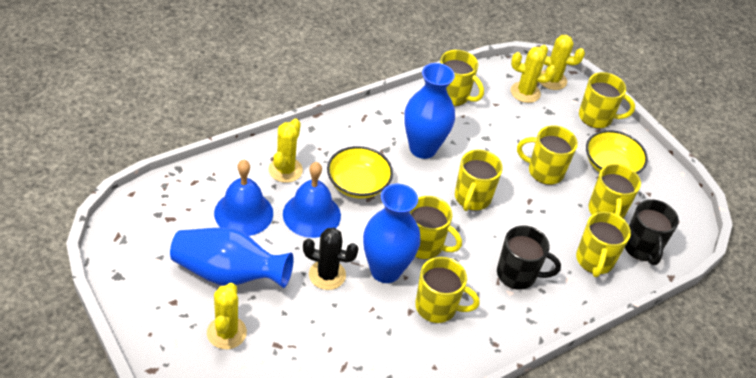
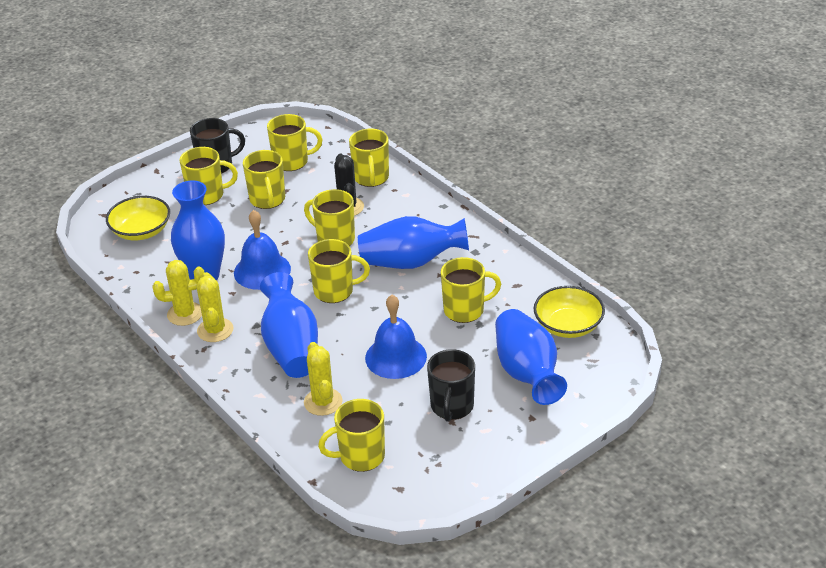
blue vase: 3 -> 4
yellow cactus: 4 -> 3

